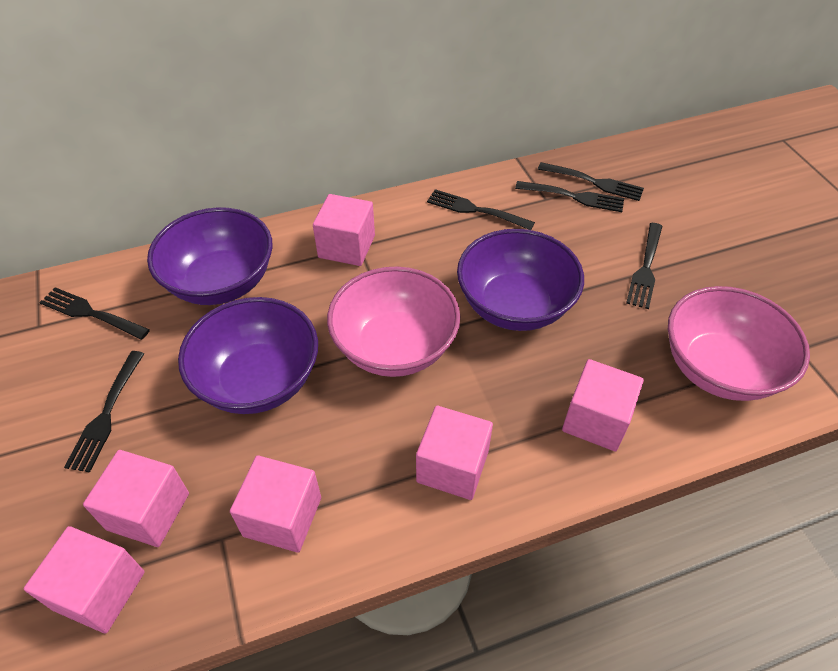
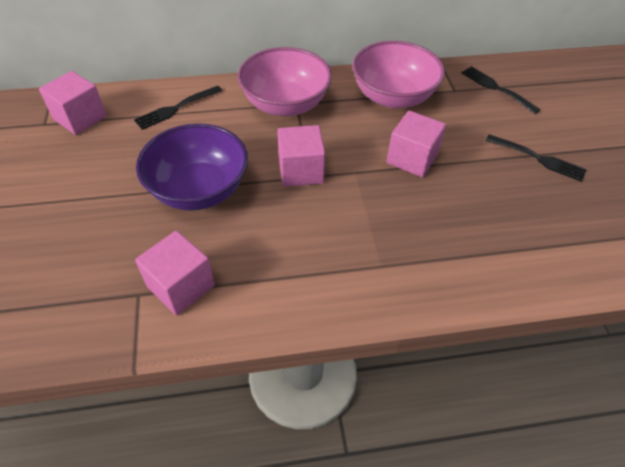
black fork: 6 -> 3
pink cube: 6 -> 4
purple bowl: 3 -> 1

